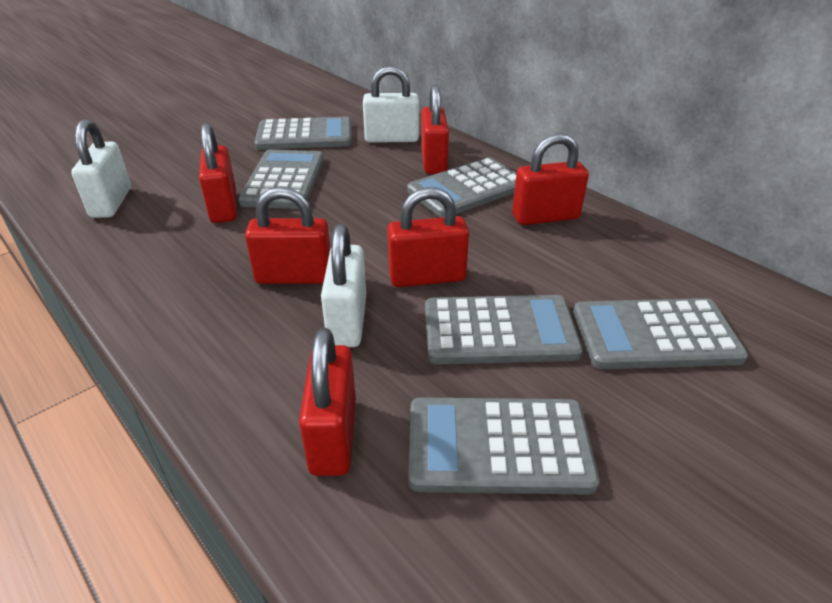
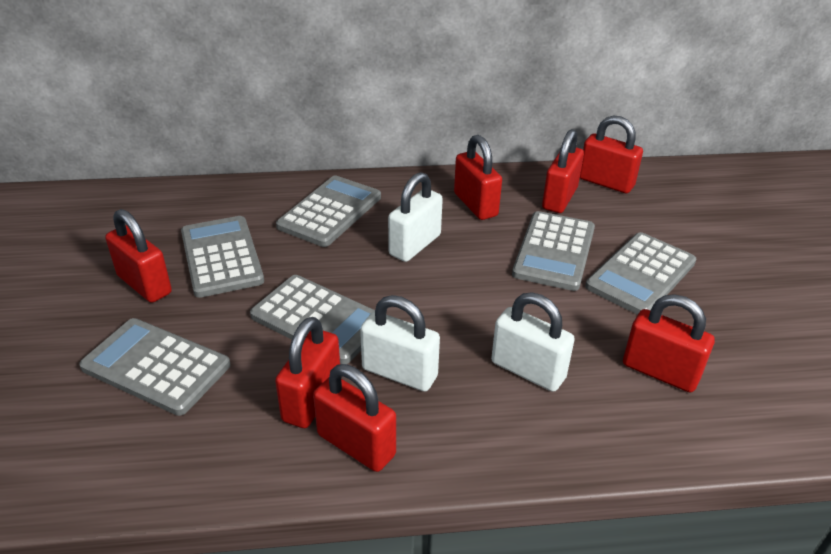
red padlock: 6 -> 7

